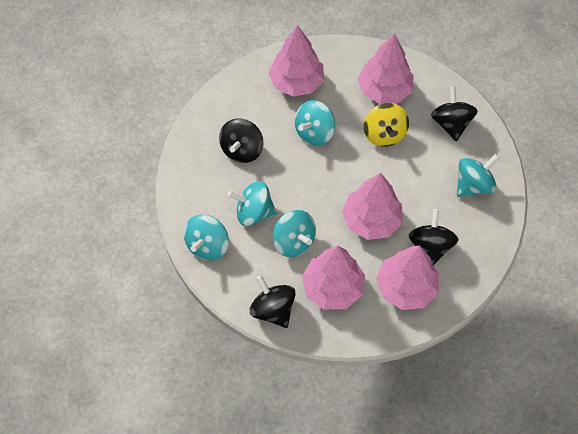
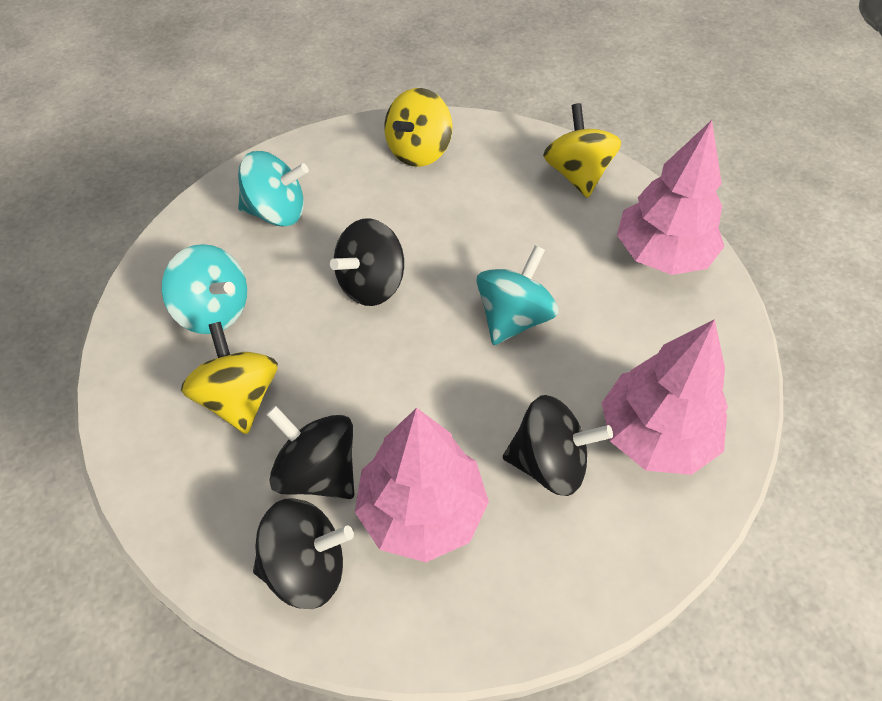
pink tree: 5 -> 3
turquoise spinning top: 5 -> 3
yellow spinning top: 1 -> 3

